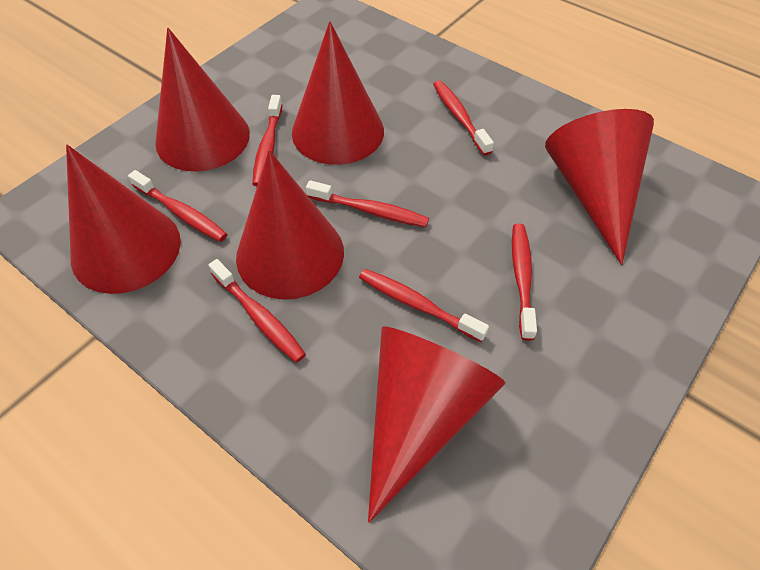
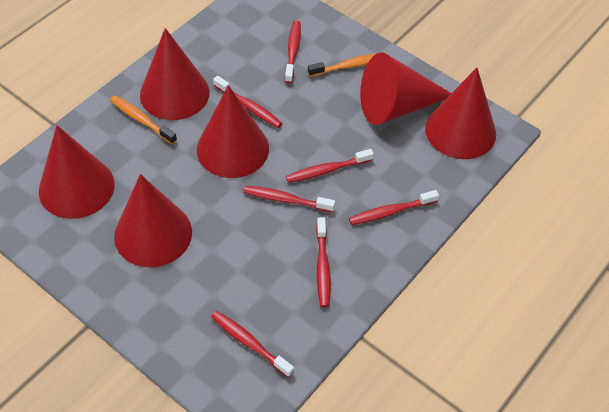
orange toothbrush: 0 -> 2

